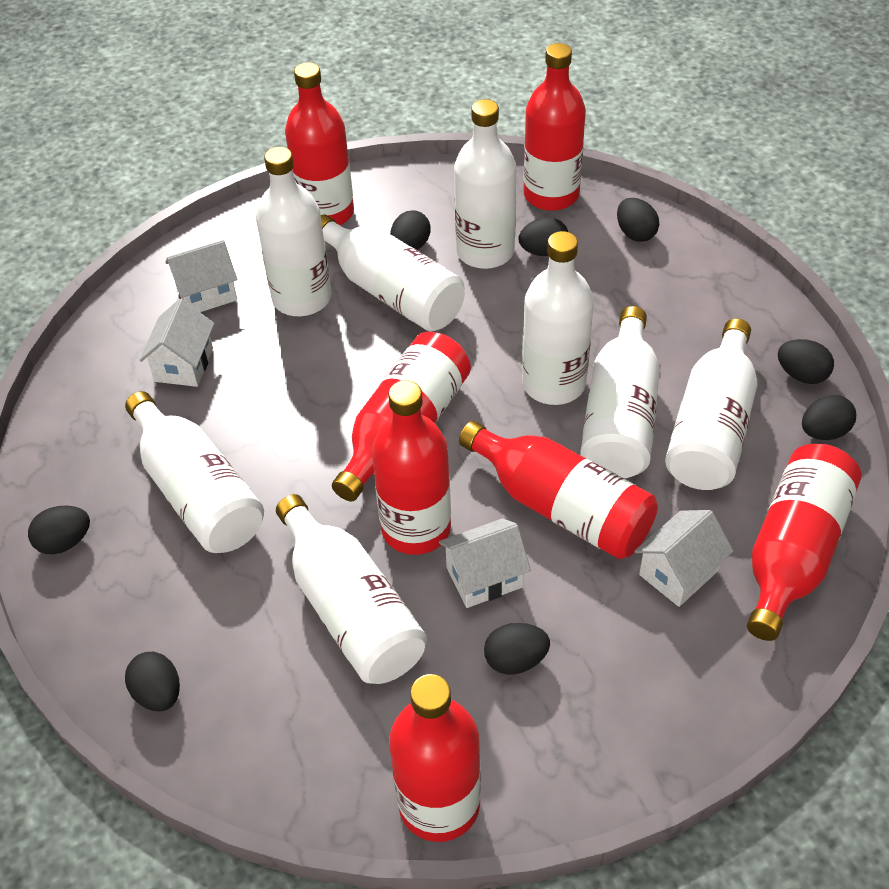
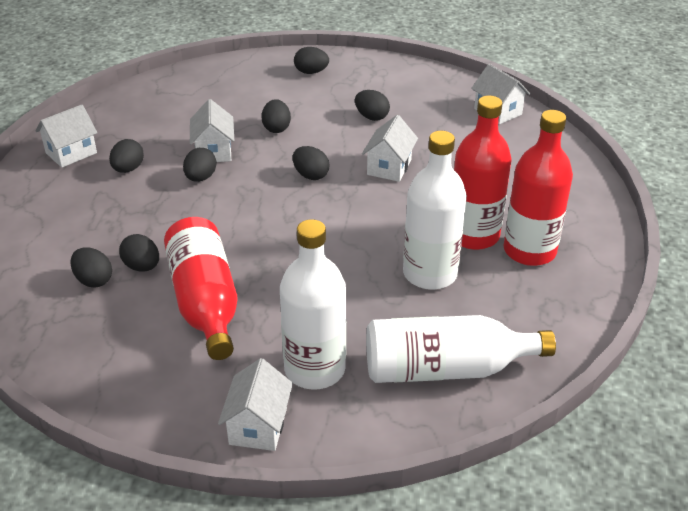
red bottle: 7 -> 3
white bottle: 8 -> 3
white house: 4 -> 5

